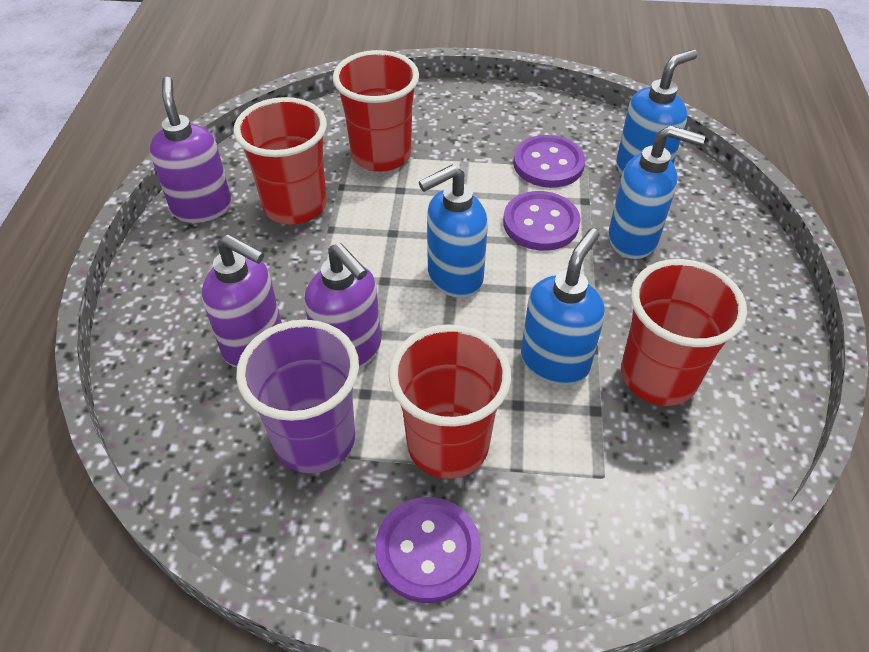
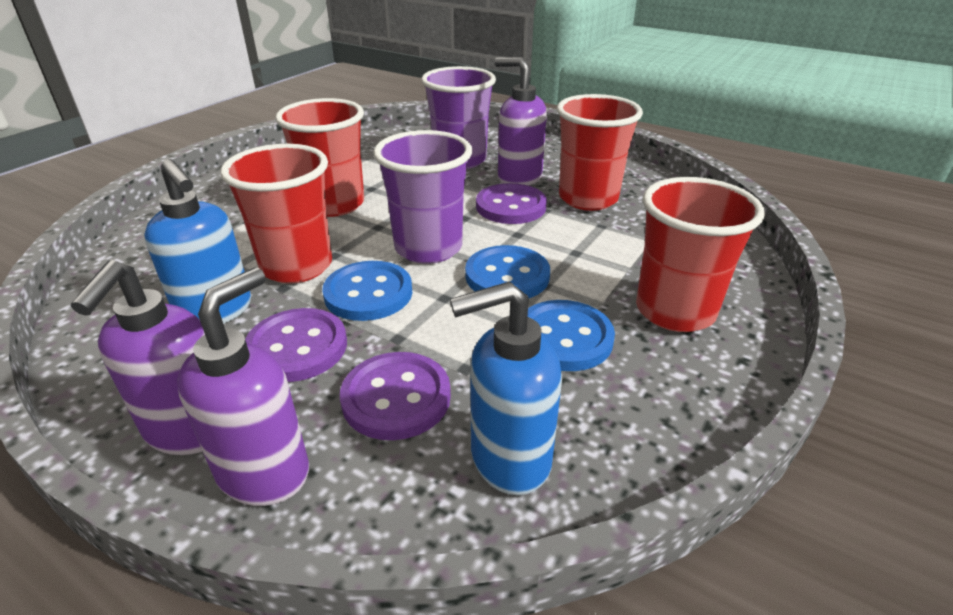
blue button: 0 -> 3
blue soap dispenser: 4 -> 2
purple cup: 1 -> 2

